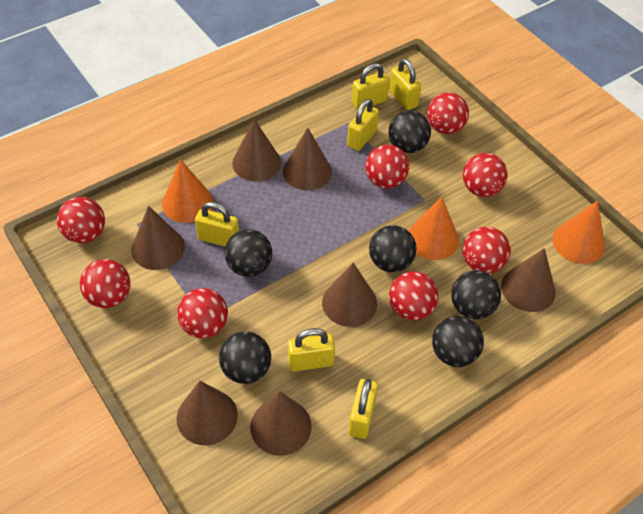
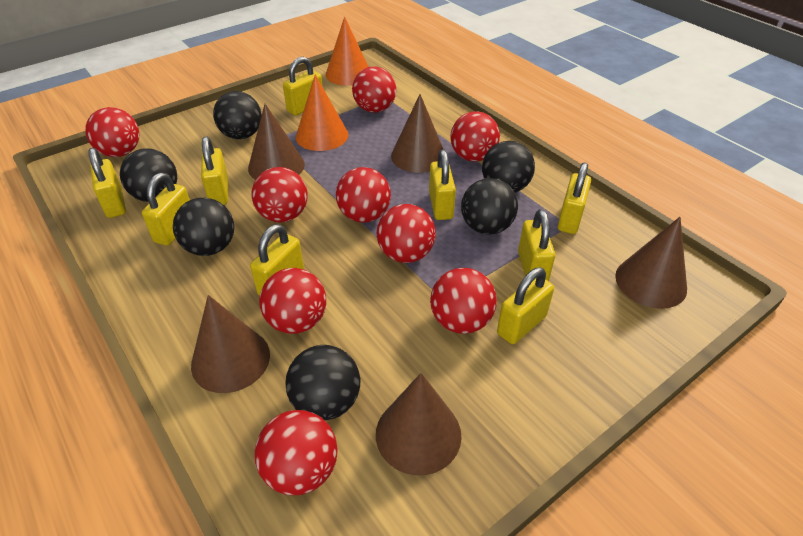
brown cone: 7 -> 5
orange cone: 3 -> 2
red ball: 8 -> 9
yellow padlock: 6 -> 9

